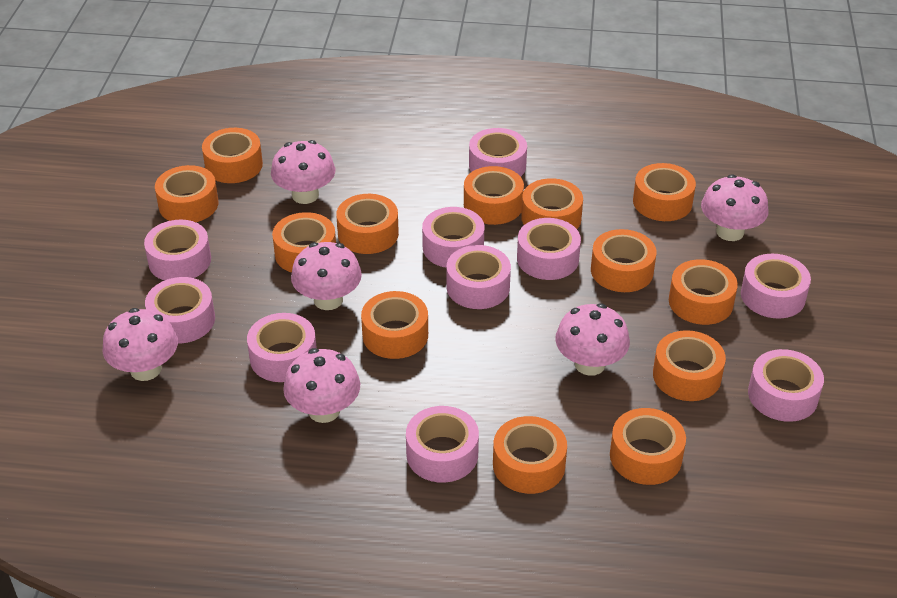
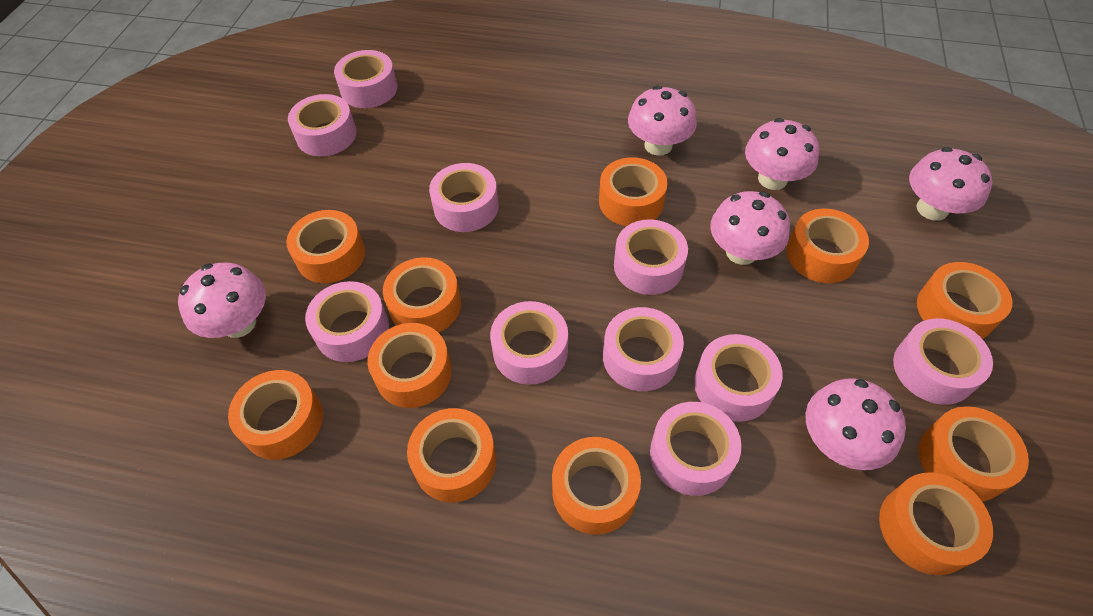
orange tape: 13 -> 11

